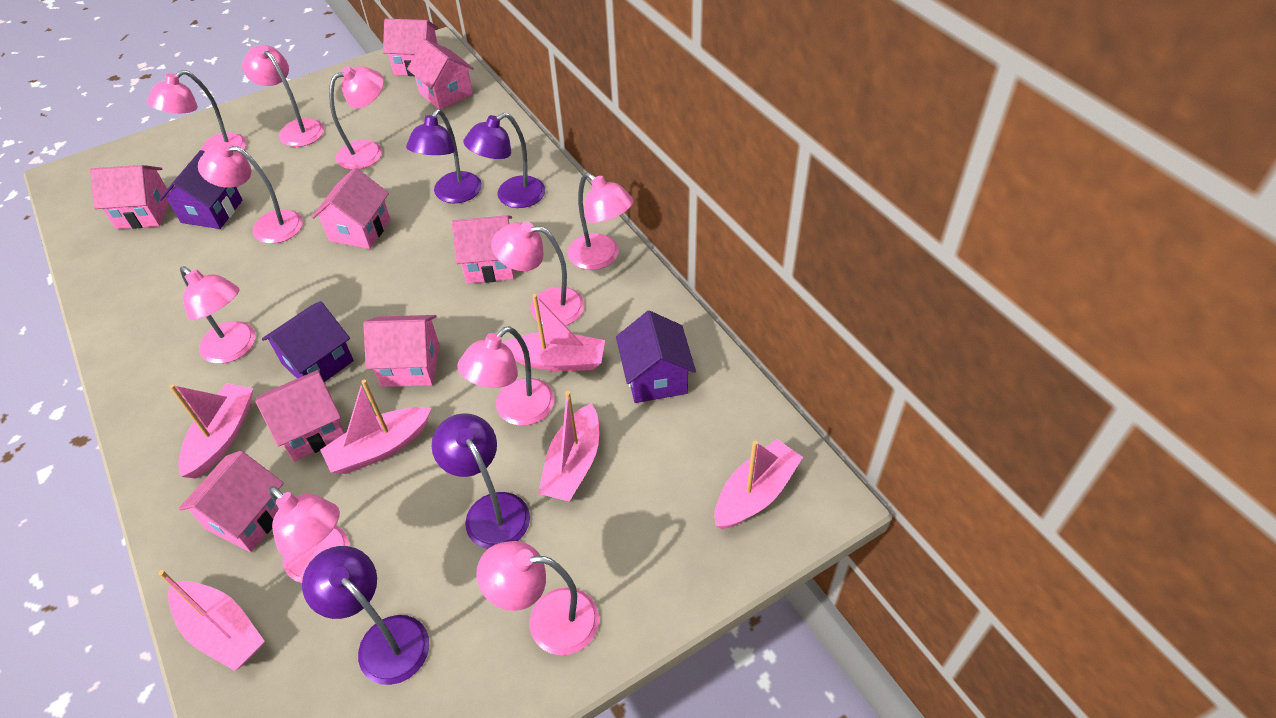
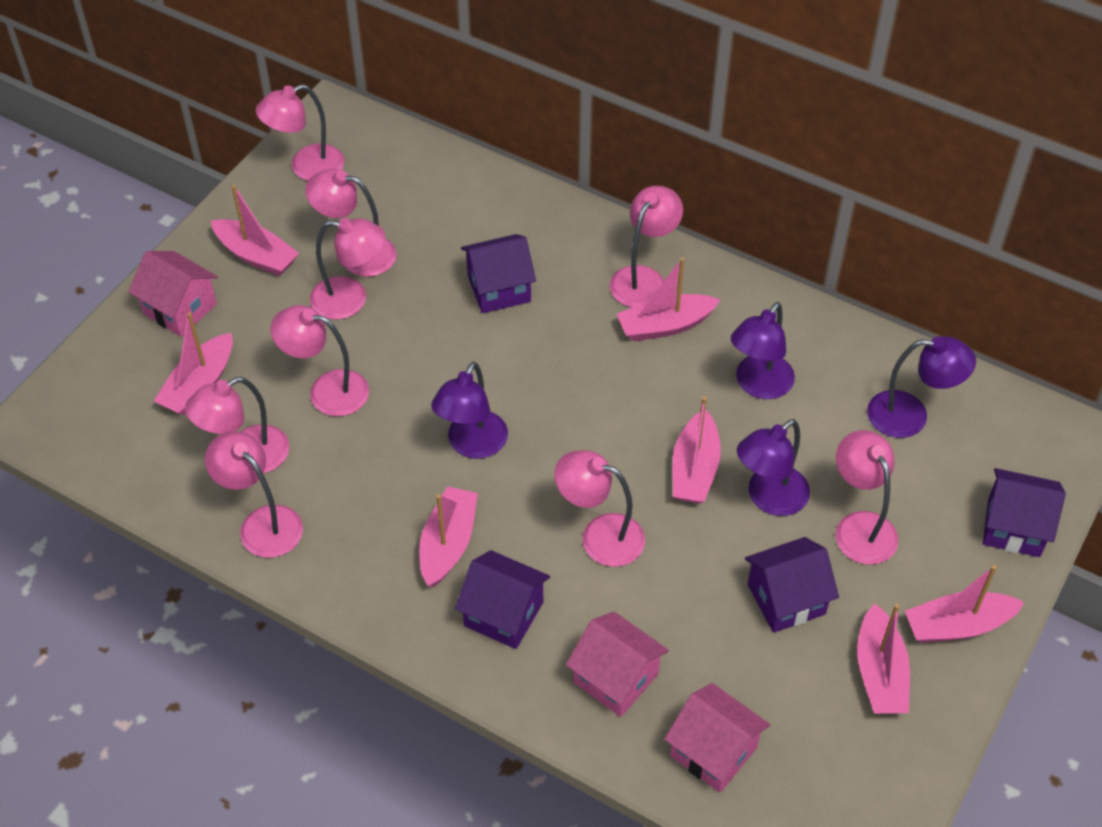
pink boat: 6 -> 7
pink house: 8 -> 3
pink lamp: 10 -> 9
purple house: 3 -> 4

